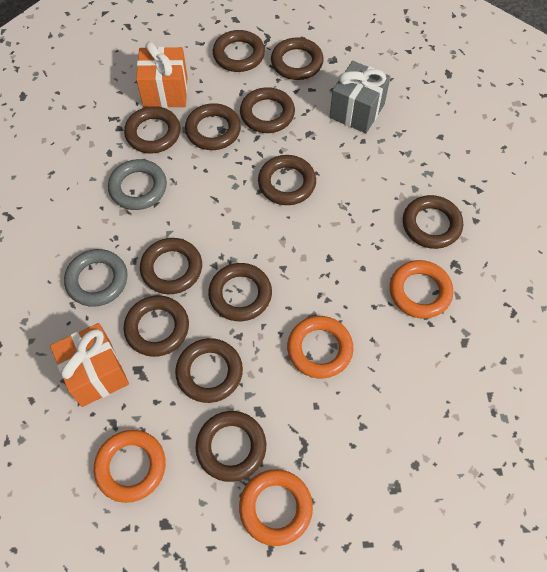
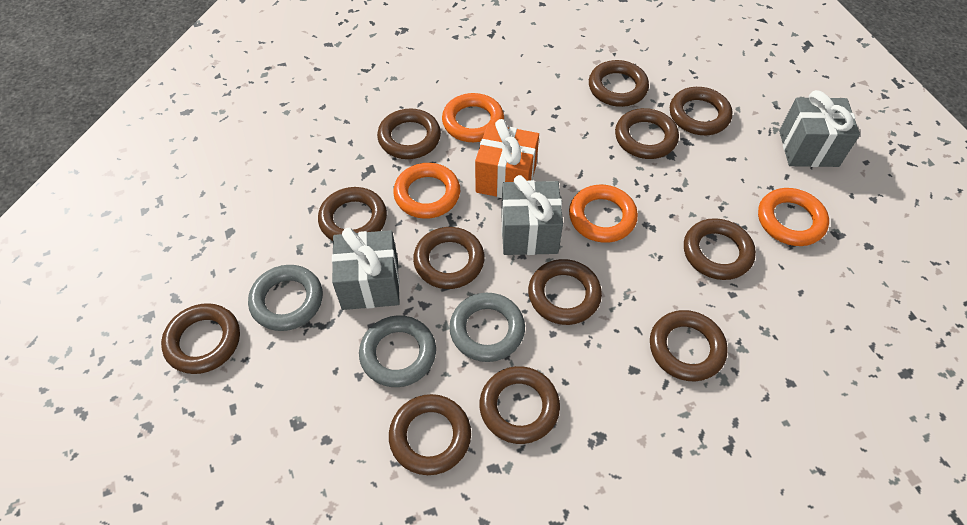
grey gift: 1 -> 3
grey ring: 2 -> 3
orange gift: 2 -> 1

